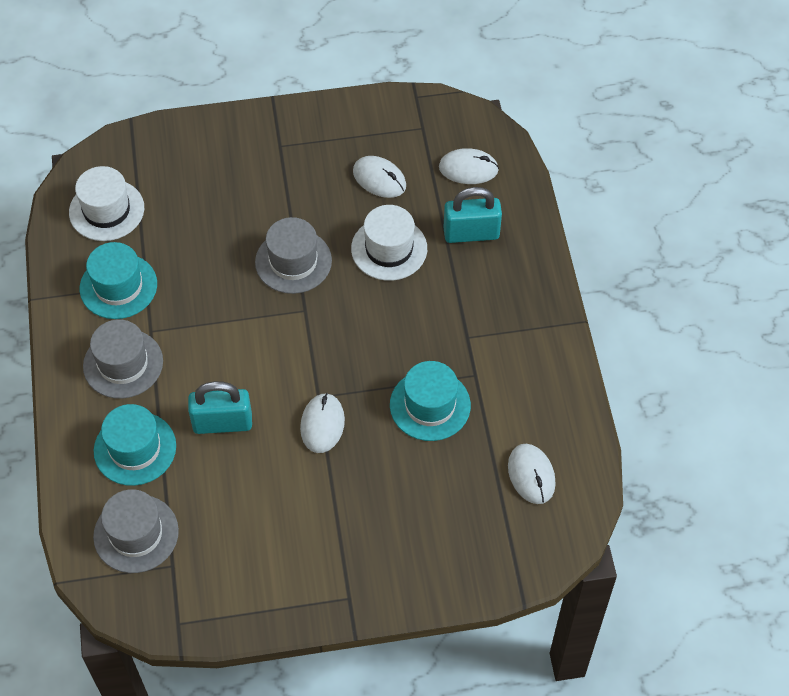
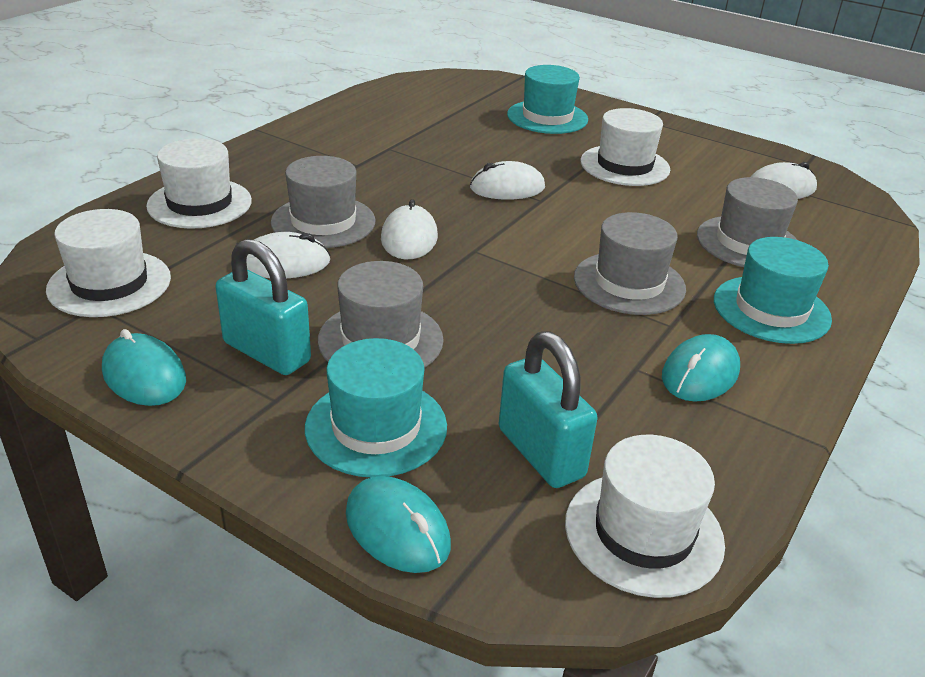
grey hat: 3 -> 4
turquoise mouse: 0 -> 3
white hat: 2 -> 4

